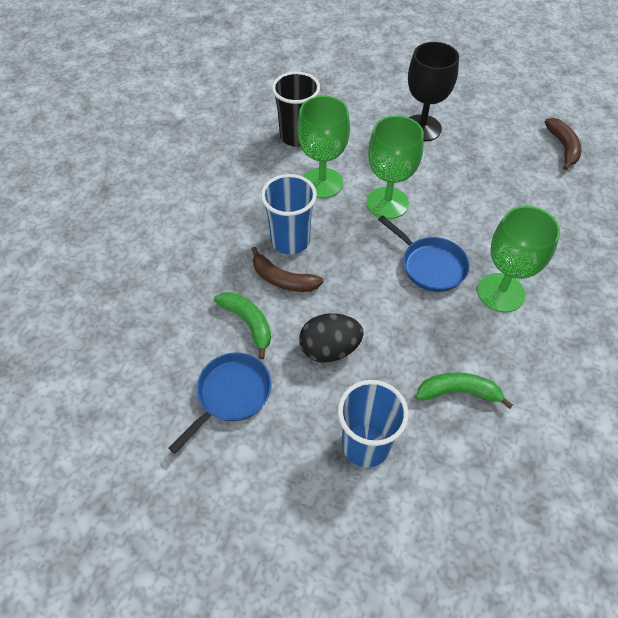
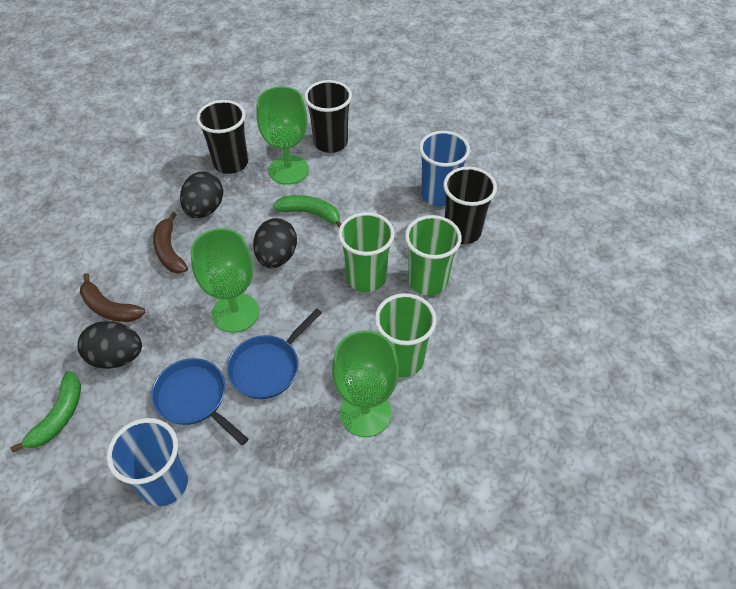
black cup: 1 -> 3
black egg: 1 -> 3
black goblet: 1 -> 0
green cup: 0 -> 3

